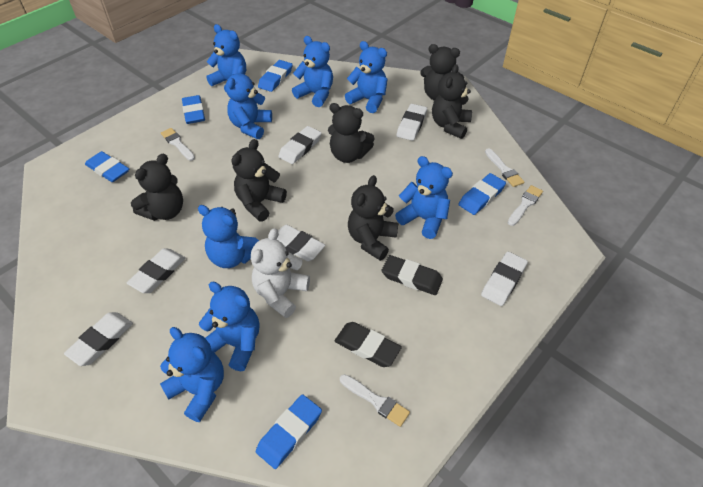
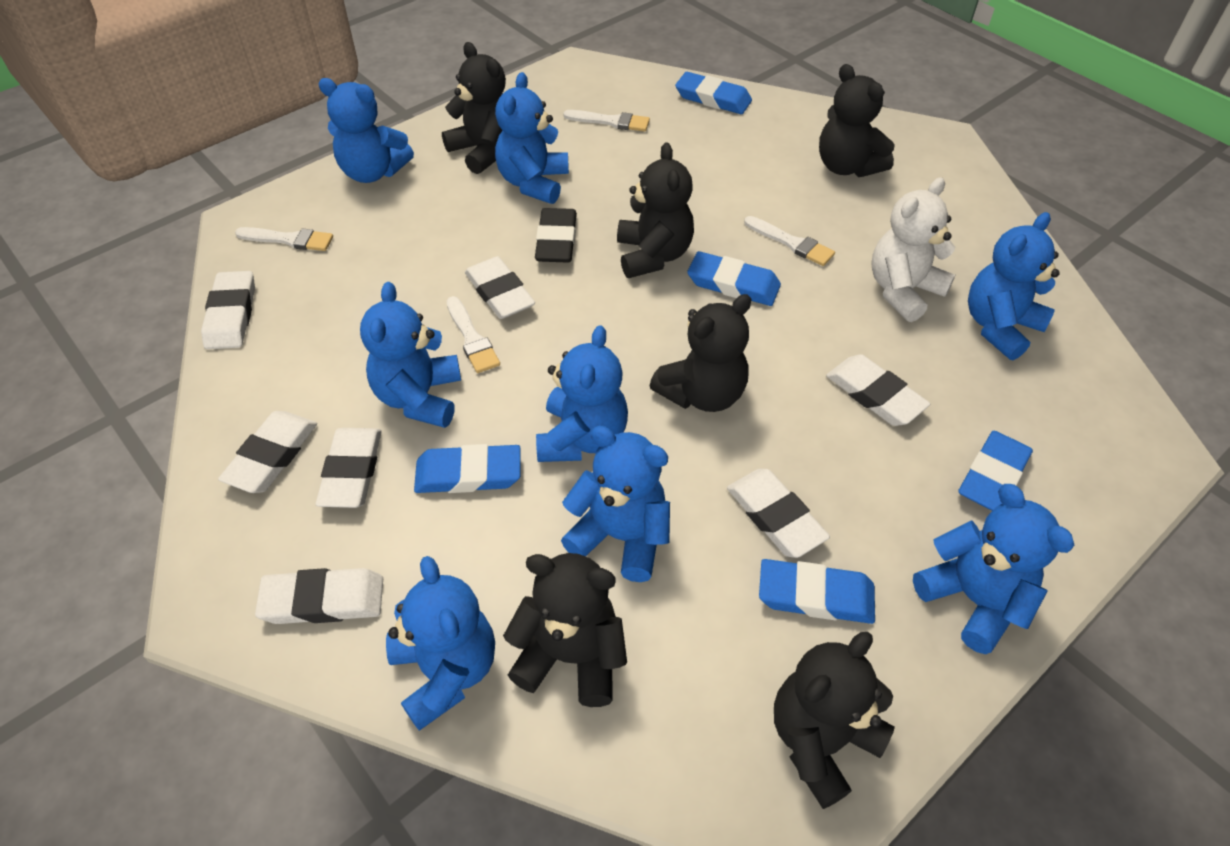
black eraser: 2 -> 1
white eraser: 6 -> 7

